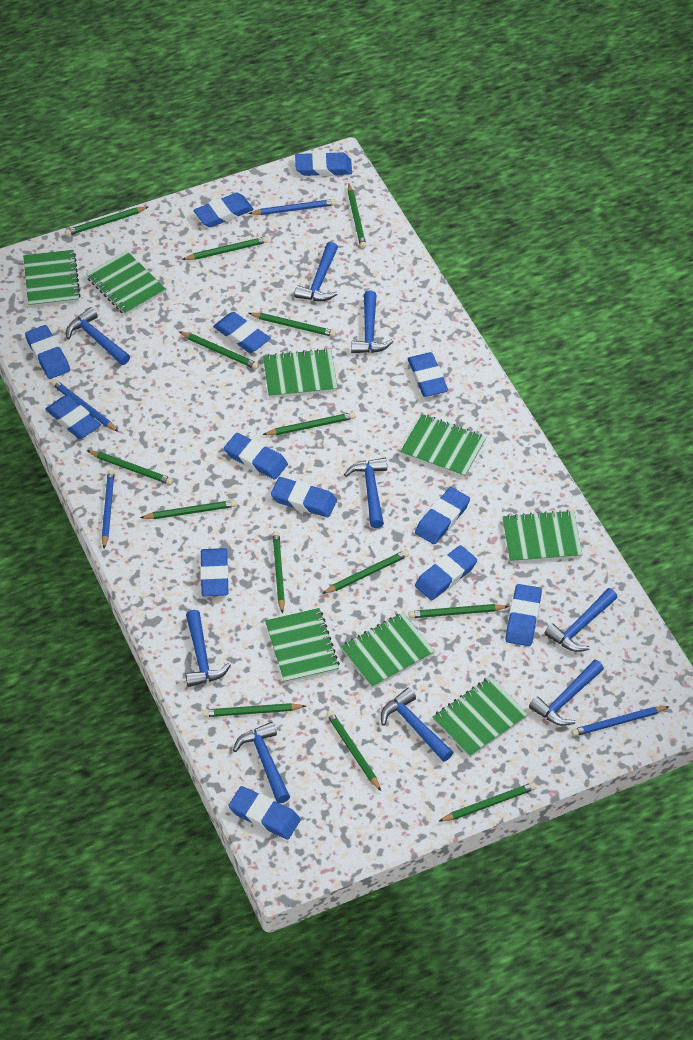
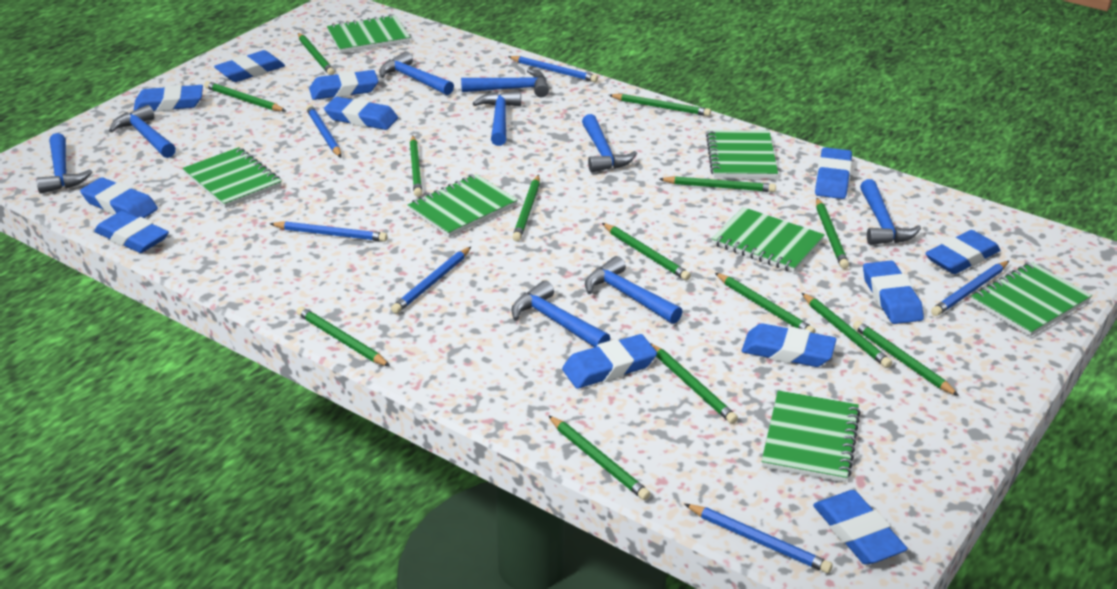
blue eraser: 13 -> 12
blue pencil: 4 -> 6
green notebook: 8 -> 7

